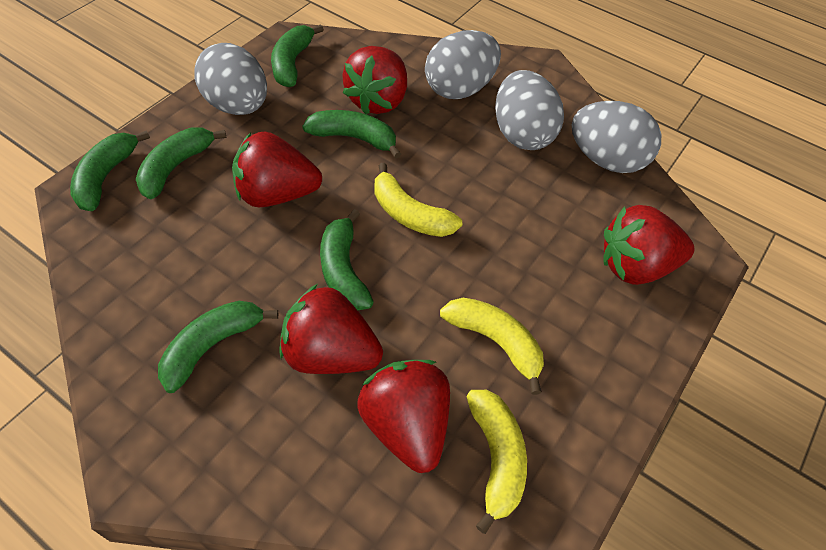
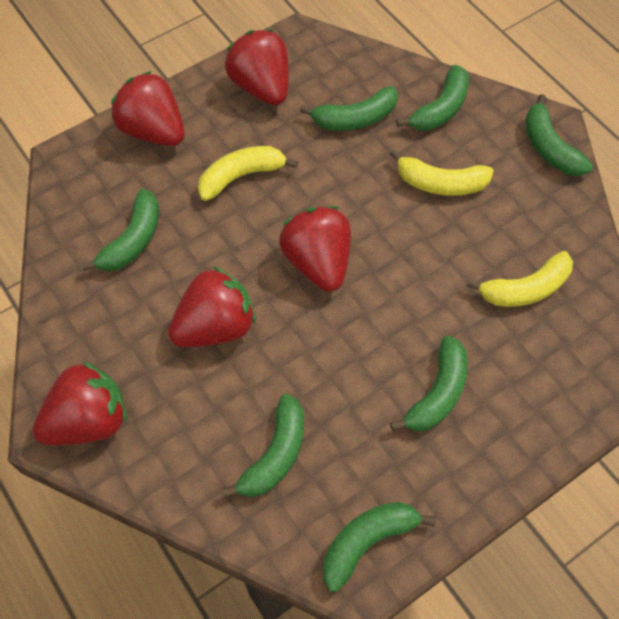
green banana: 6 -> 7
grey egg: 4 -> 0

